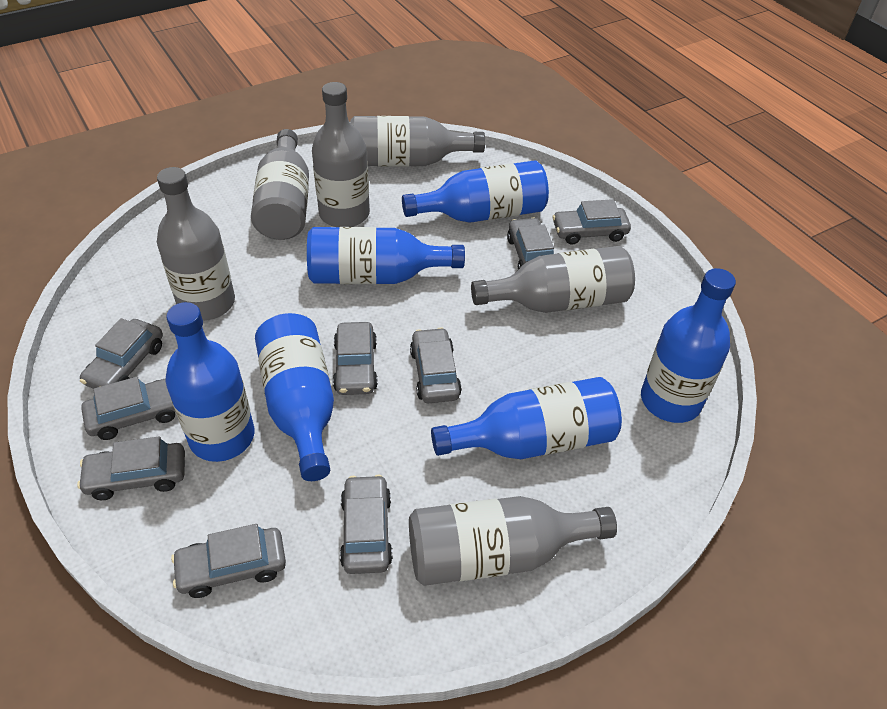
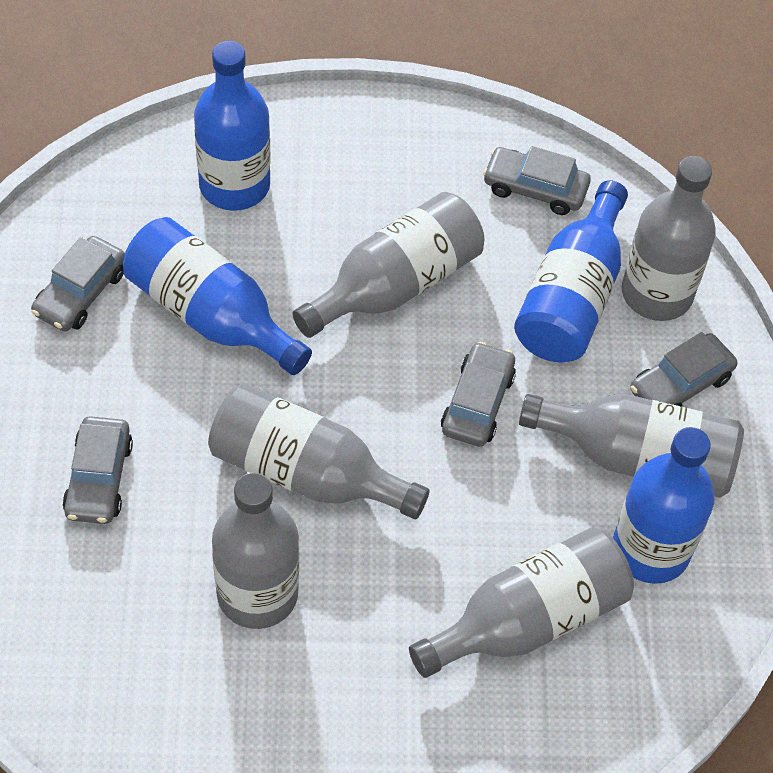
blue bottle: 6 -> 4
grey car: 9 -> 5

